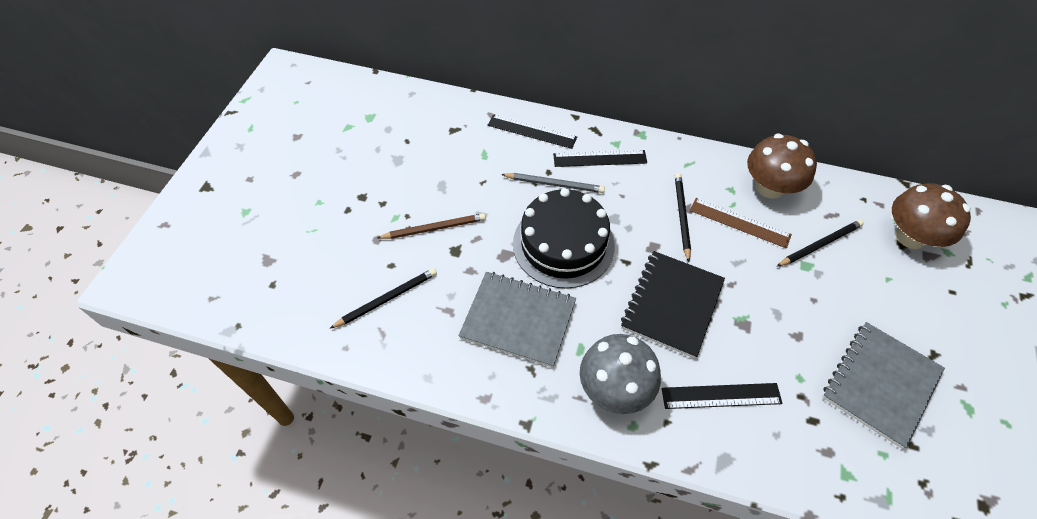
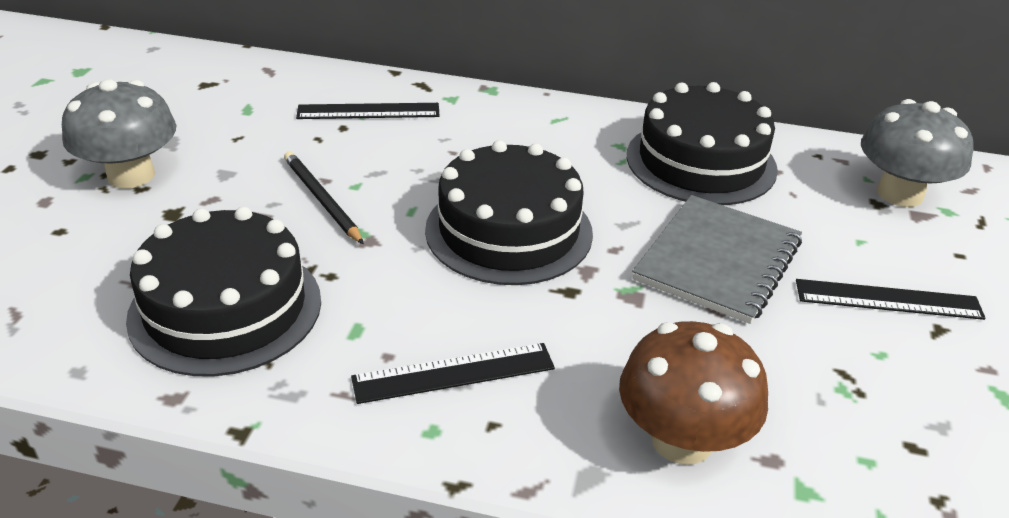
black cake: 1 -> 3
black notebook: 1 -> 0
black pencil: 3 -> 1
brown mushroom: 2 -> 1
brown pencil: 1 -> 0
brown ruler: 1 -> 0
grey mushroom: 1 -> 2
grey notebook: 2 -> 1
grey pencil: 1 -> 0

